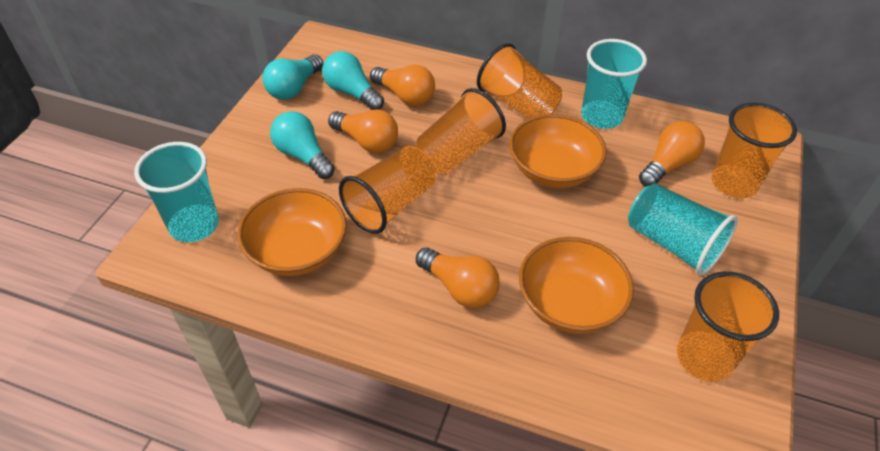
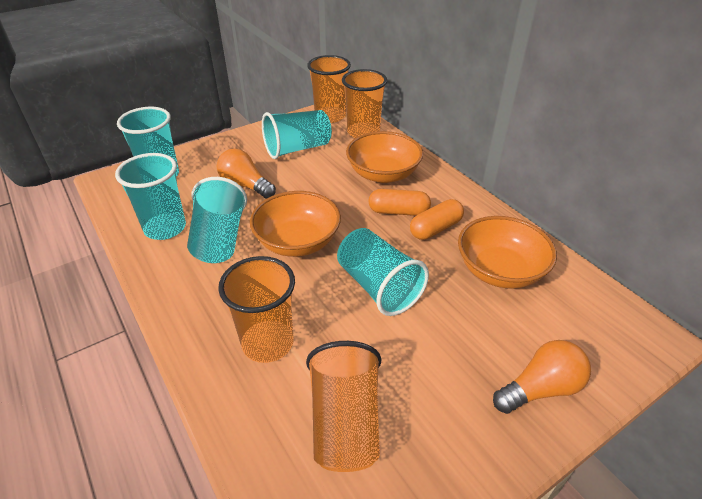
orange capsule: 0 -> 2
orange cup: 5 -> 4
orange light bulb: 4 -> 2
turquoise cup: 3 -> 5
turquoise light bulb: 3 -> 0

